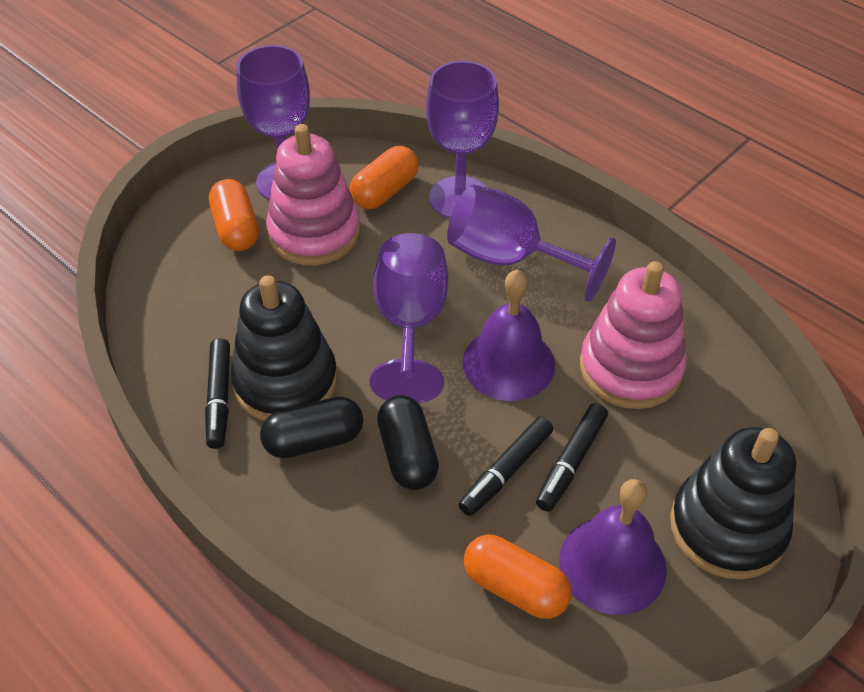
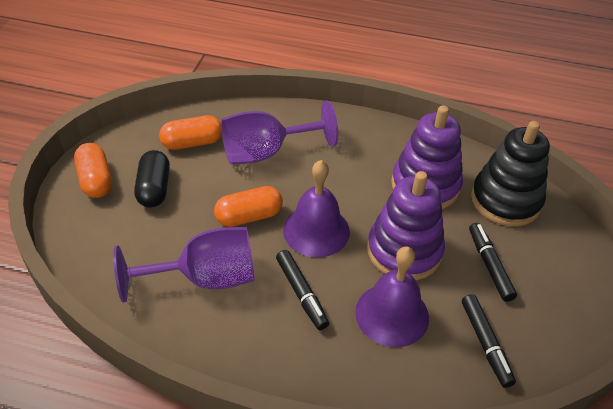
black capsule: 2 -> 1
black stacking toy: 2 -> 1
pink stacking toy: 2 -> 0
purple goblet: 4 -> 2
purple stacking toy: 0 -> 2

